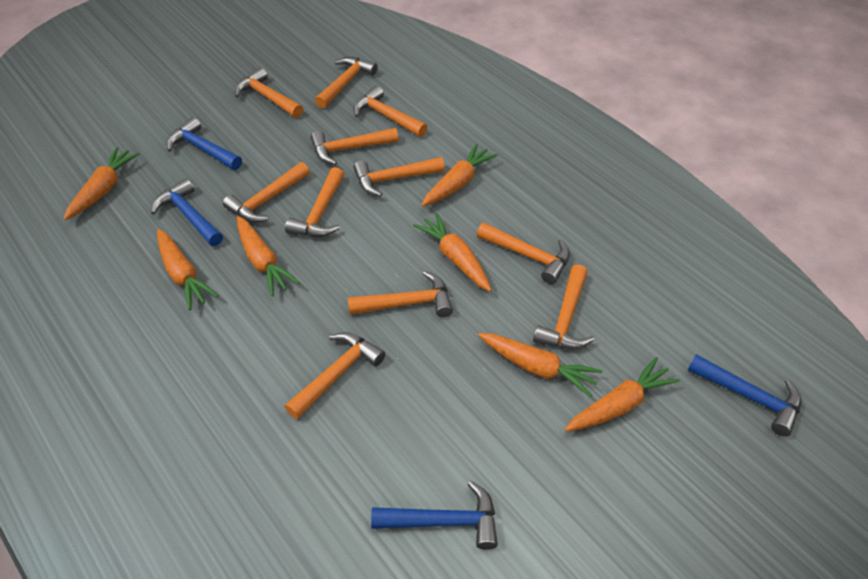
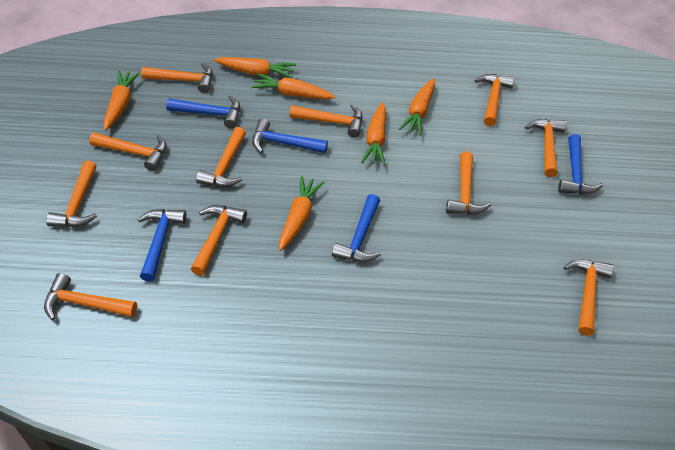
blue hammer: 4 -> 5
orange carrot: 7 -> 6

